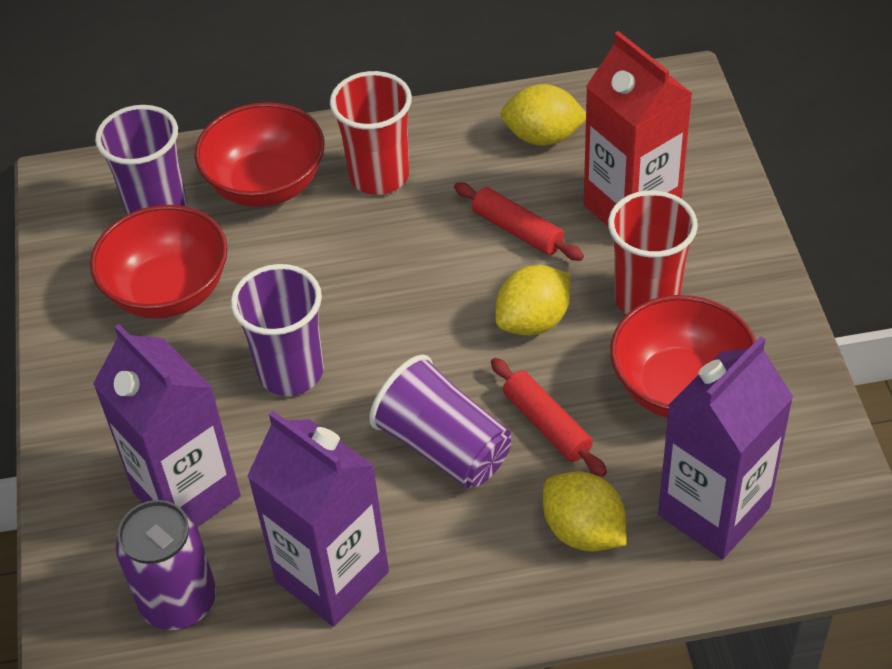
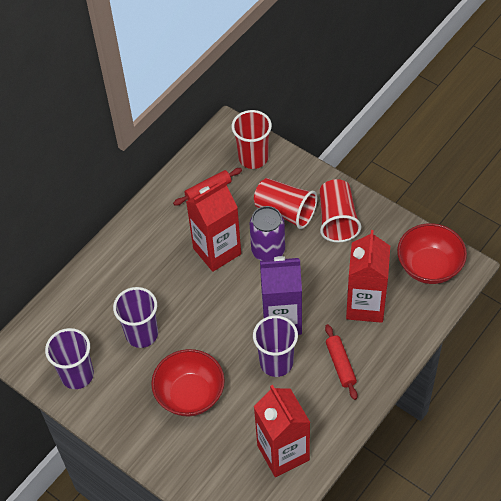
purple carton: 3 -> 1
red bowl: 3 -> 2
red carton: 1 -> 3
red cup: 2 -> 3
yellow lemon: 3 -> 0

